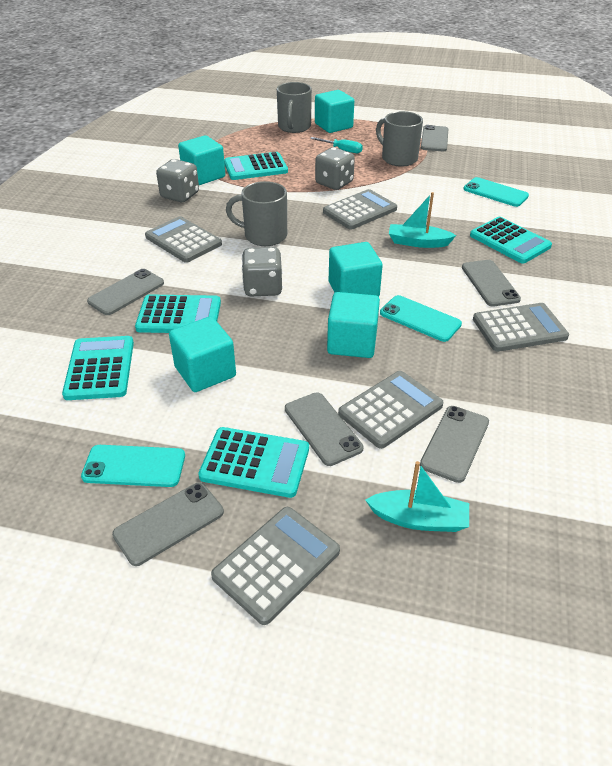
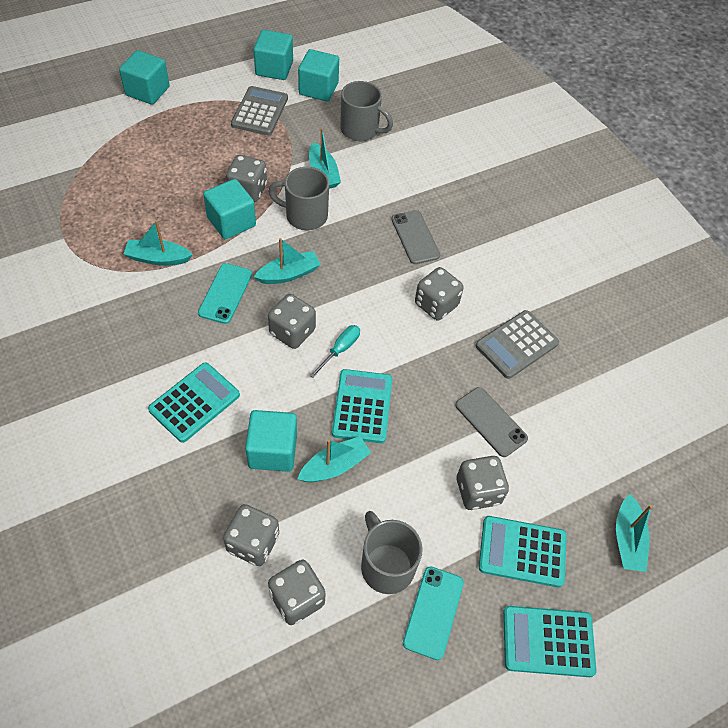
grey calculator: 5 -> 2
grey dice: 3 -> 6
grey phone: 6 -> 2
turquoise boat: 2 -> 5
turquoise calculator: 5 -> 4
turquoise phone: 3 -> 2

